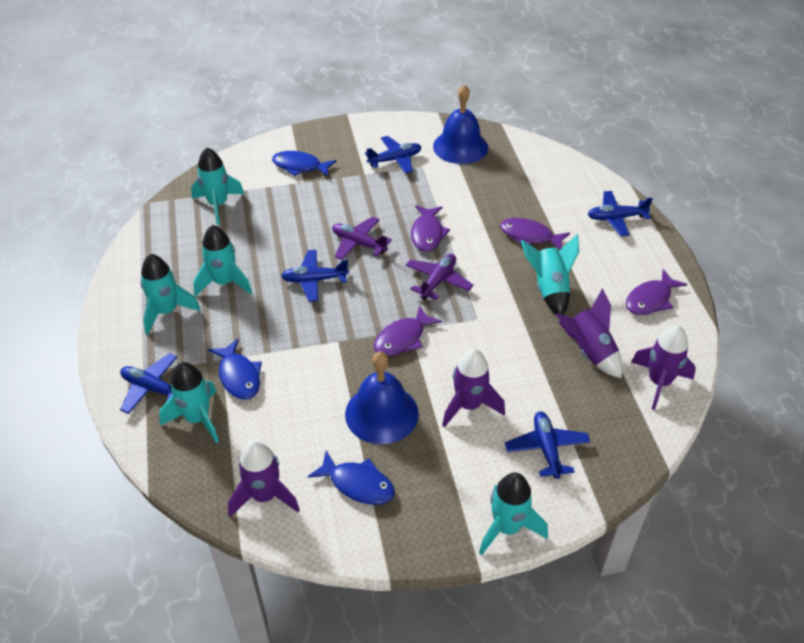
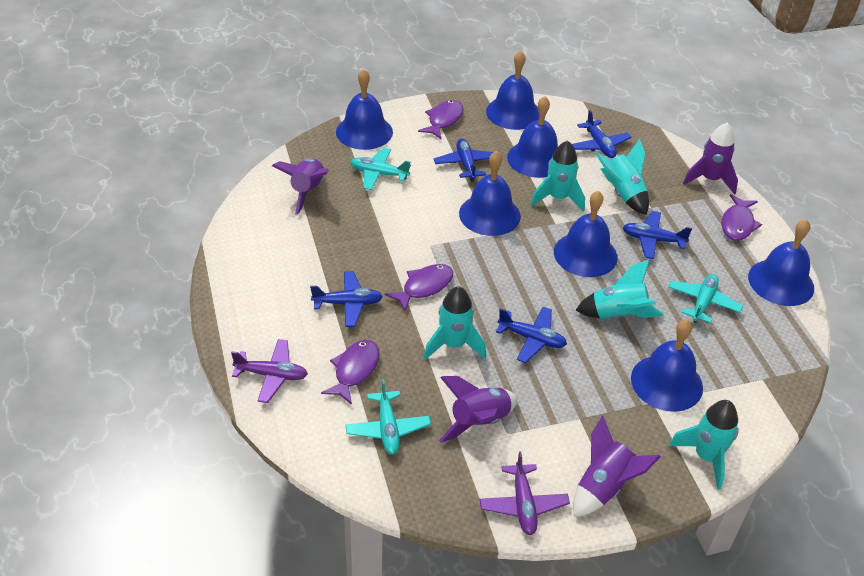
blue bell: 2 -> 7
blue fish: 3 -> 0
turquoise plane: 0 -> 3
turquoise rocket: 6 -> 5

